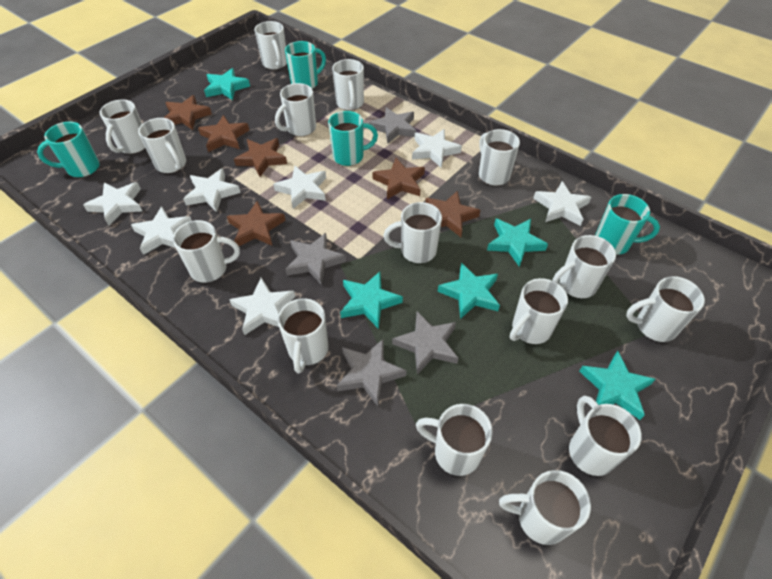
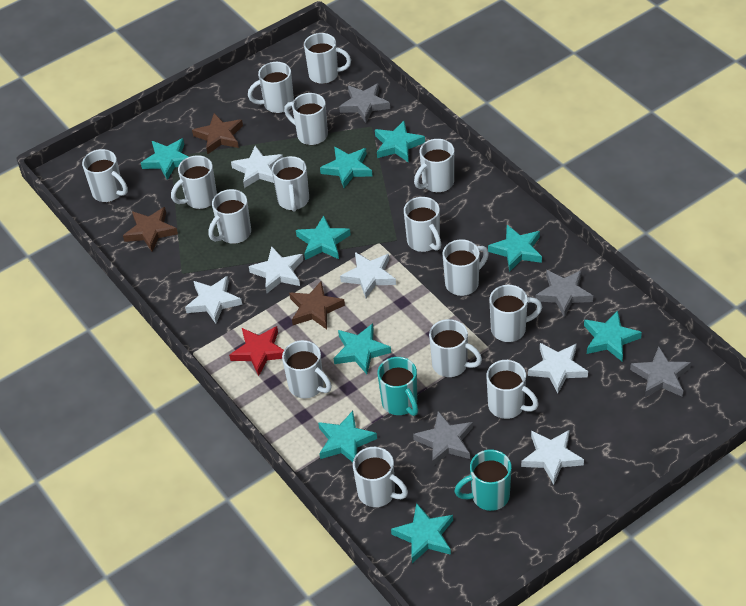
brown star: 6 -> 3
red star: 0 -> 1
turquoise mug: 4 -> 2
turquoise star: 5 -> 9
white star: 7 -> 6

